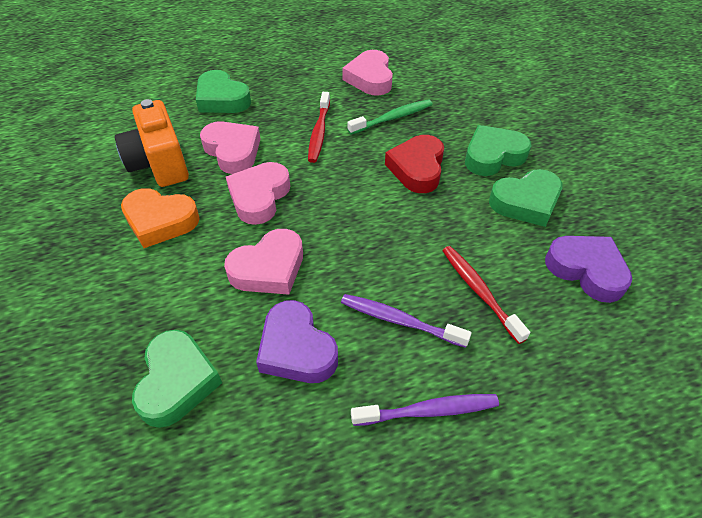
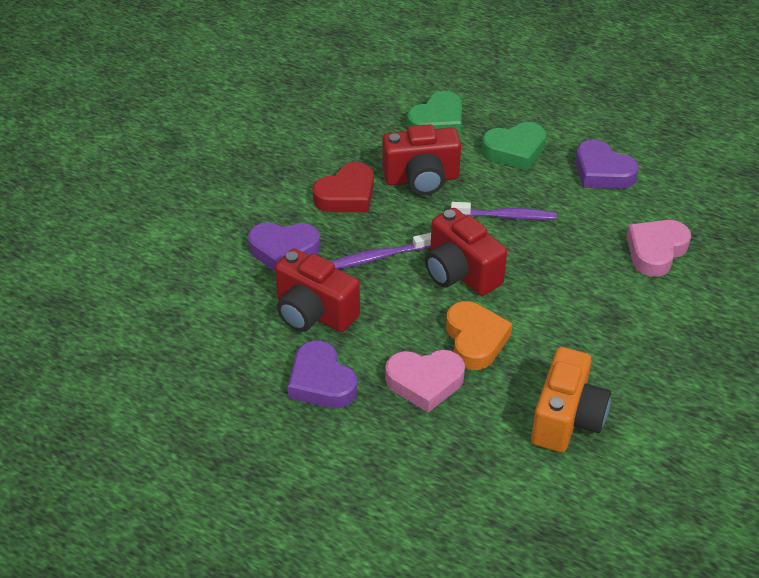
green heart: 4 -> 2
green toothbrush: 1 -> 0
pink heart: 4 -> 2
purple heart: 2 -> 3
red camera: 0 -> 3
red toothbrush: 2 -> 0

